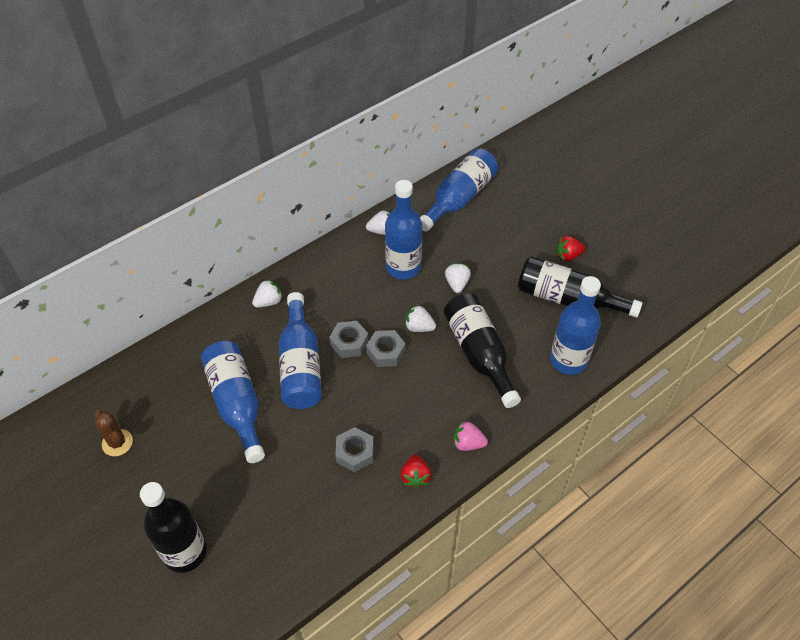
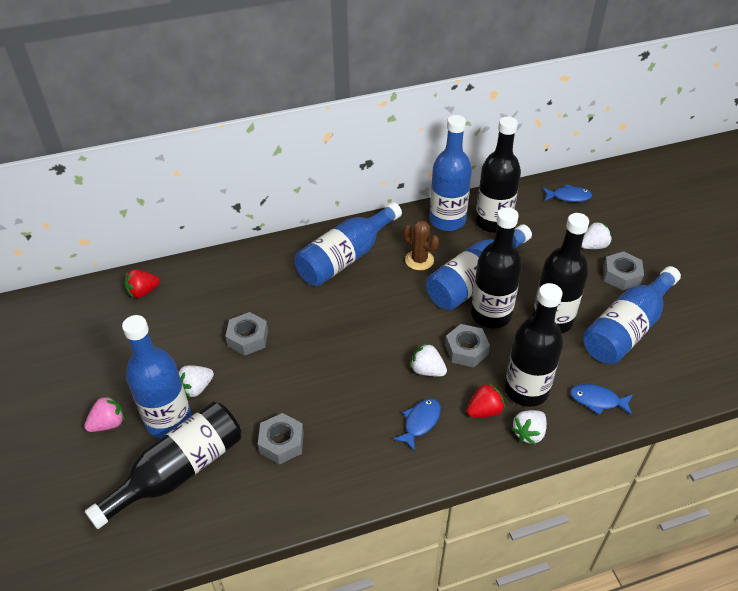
black bottle: 3 -> 5
blue fish: 0 -> 3
grey nut: 3 -> 4

